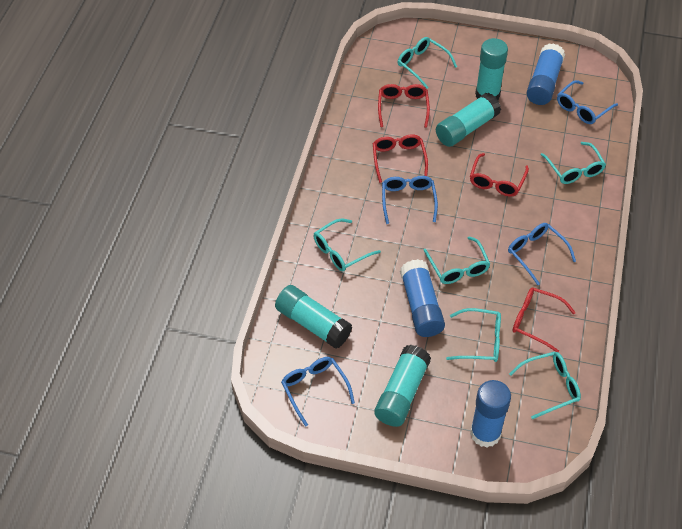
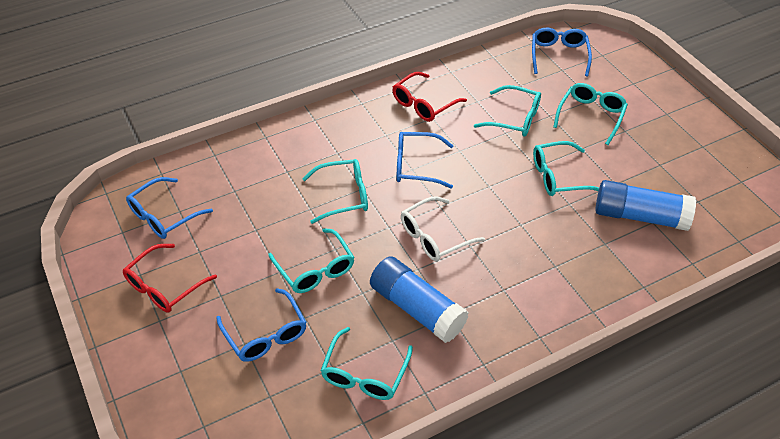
blue glue stick: 3 -> 2
red glasses: 4 -> 2
turquoise glue stick: 4 -> 0
white glasses: 0 -> 1

